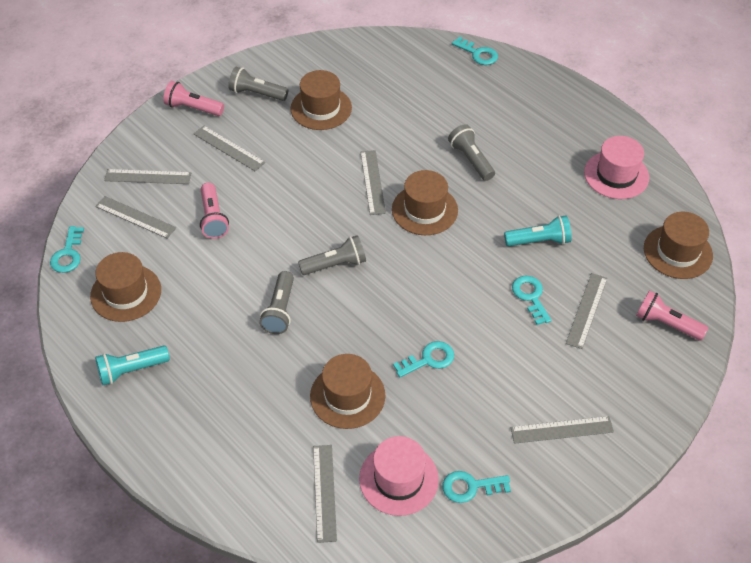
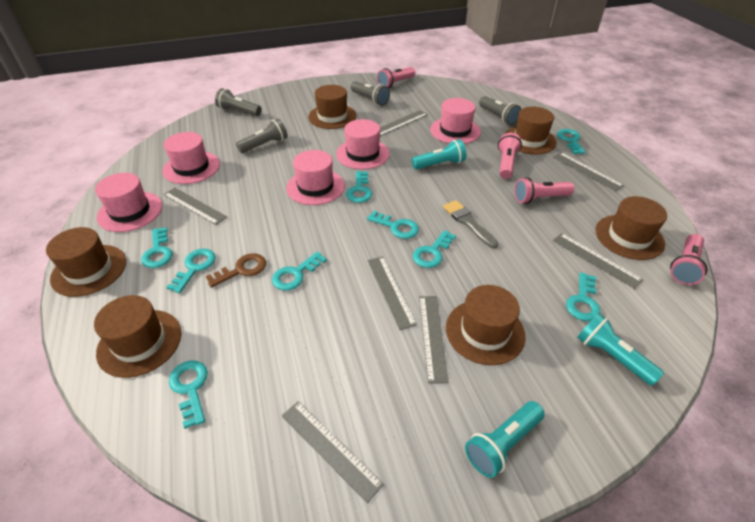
brown hat: 5 -> 6
brown key: 0 -> 1
grey brush: 0 -> 1
pink flashlight: 3 -> 4
pink hat: 2 -> 5
turquoise flashlight: 2 -> 3
turquoise key: 5 -> 9

